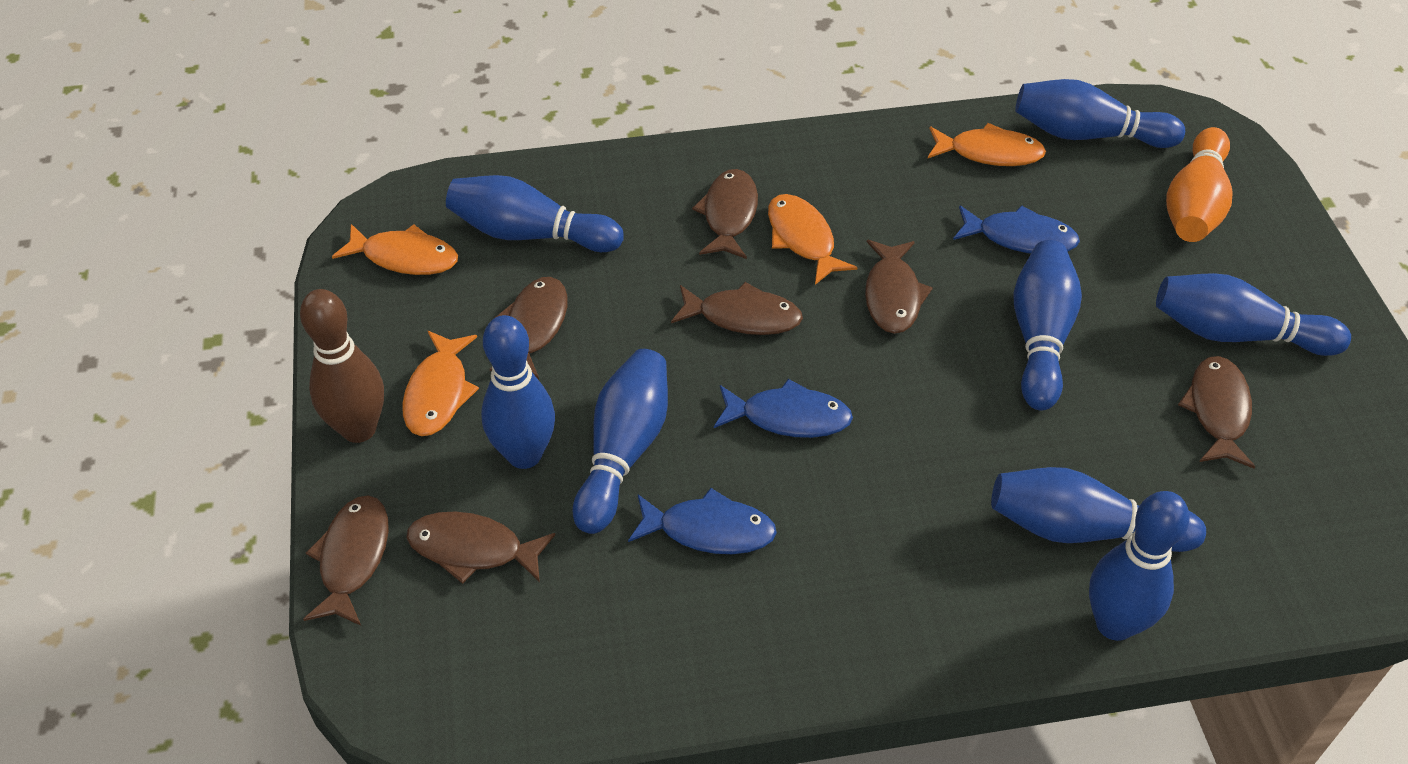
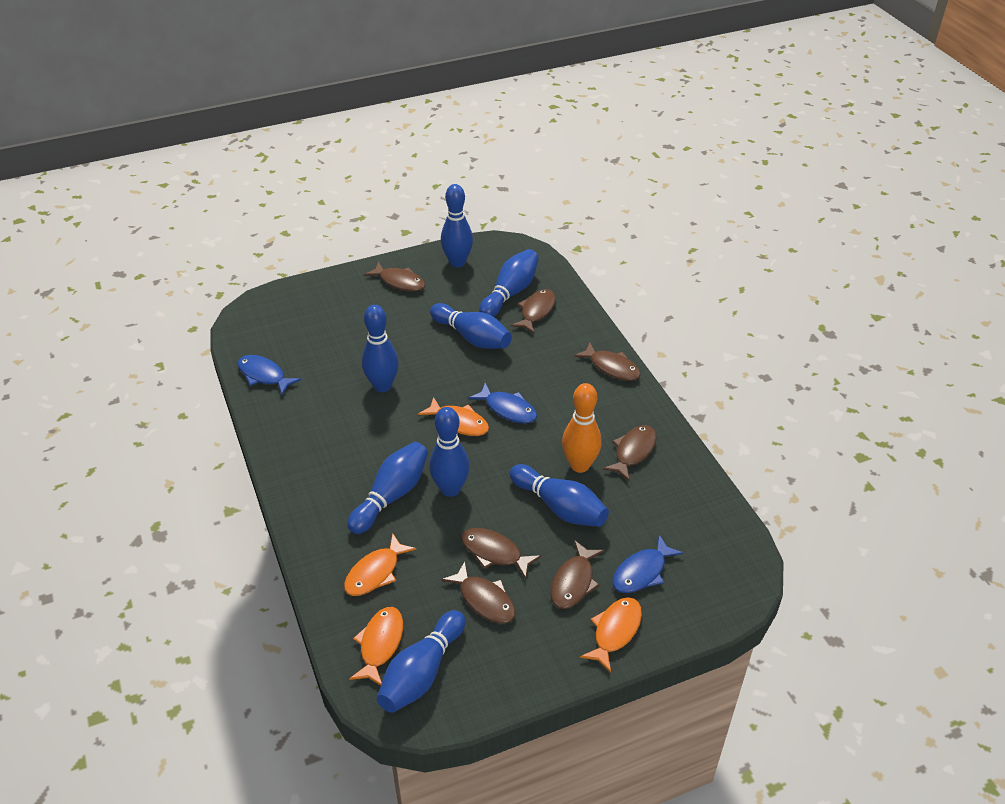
brown bowling pin: 1 -> 0

